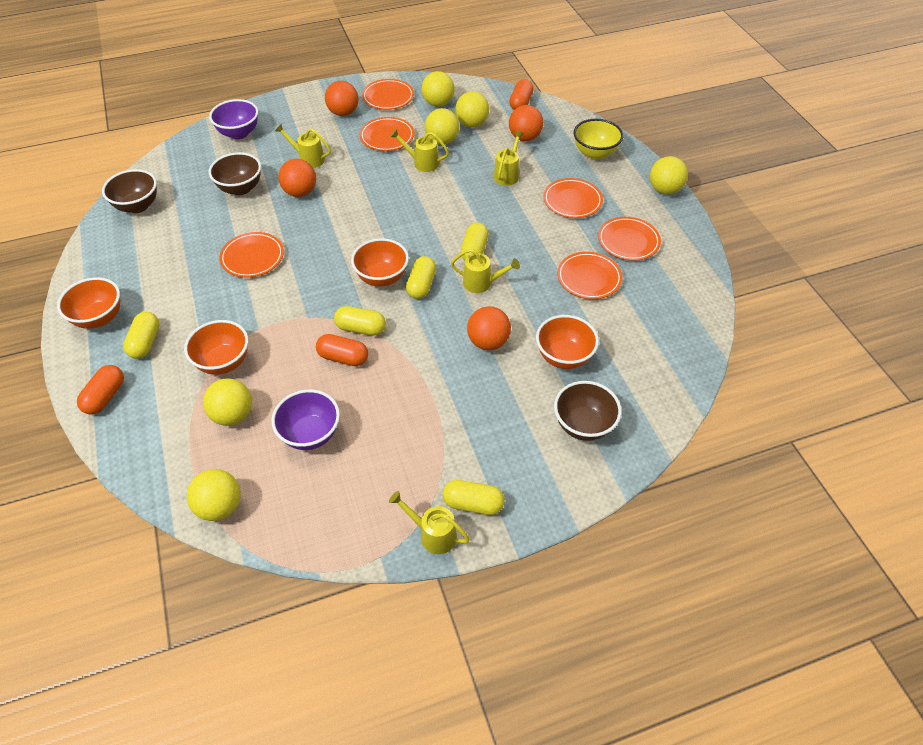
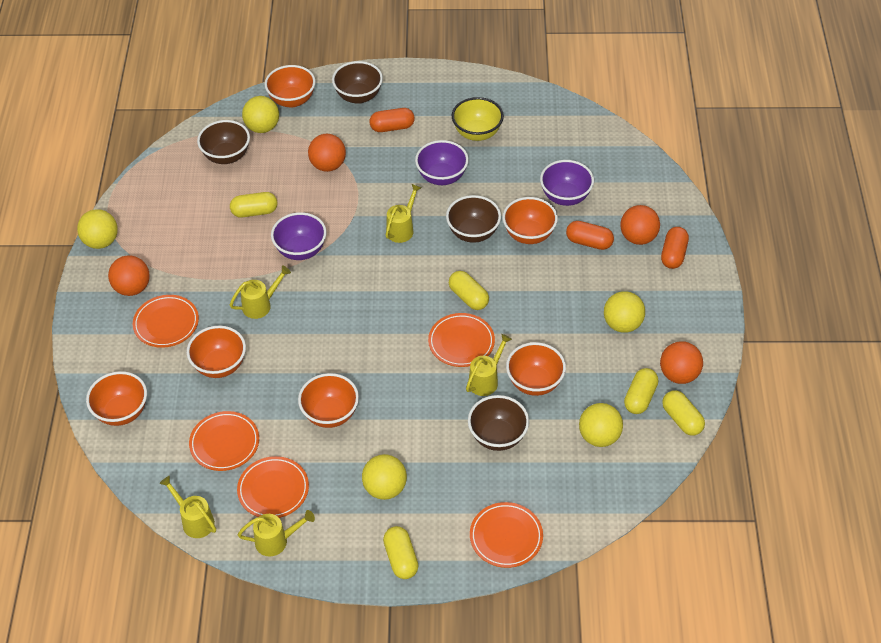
brown bowl: 3 -> 4
orange bowl: 4 -> 6
orange plate: 6 -> 5
purple bowl: 2 -> 3
yellow ball: 6 -> 5

